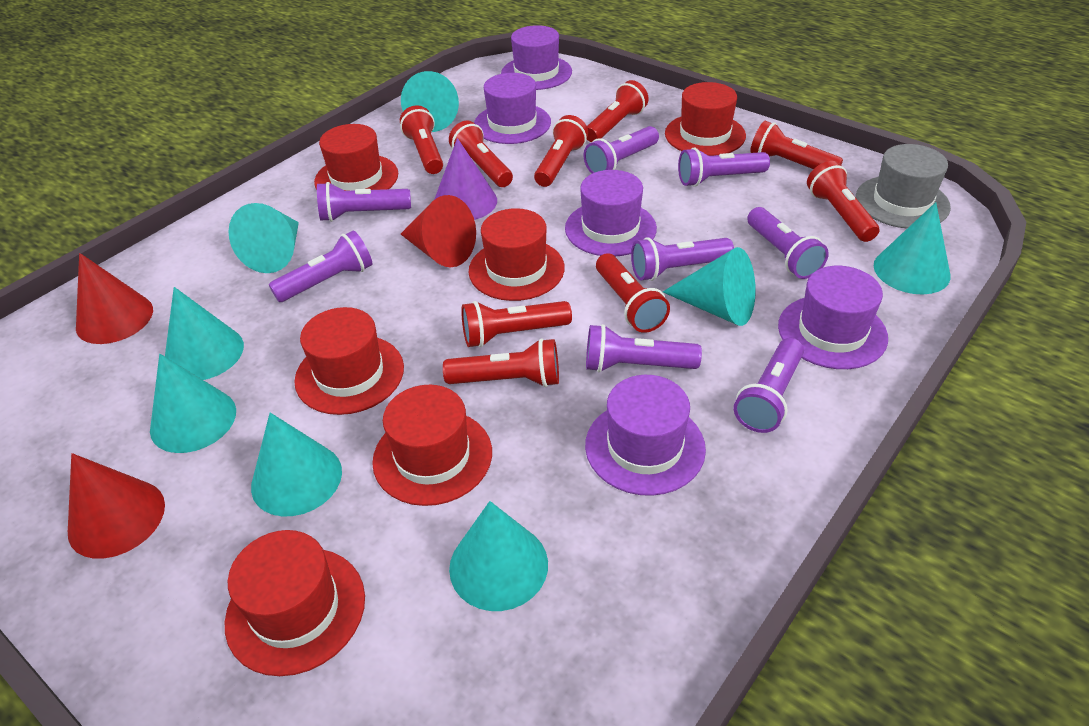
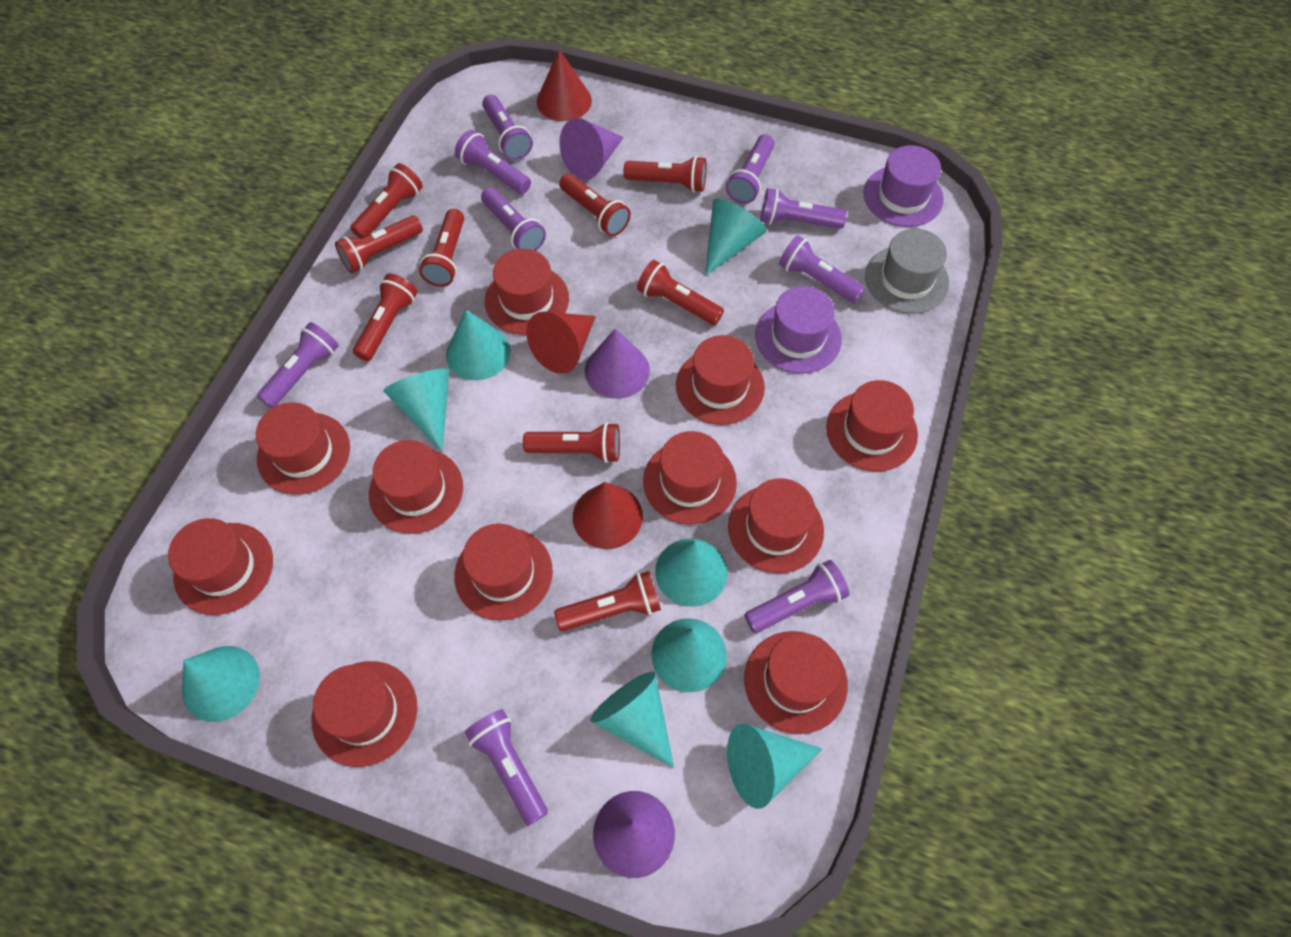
purple cone: 1 -> 3
purple flashlight: 8 -> 9
purple hat: 5 -> 2
red hat: 6 -> 11

